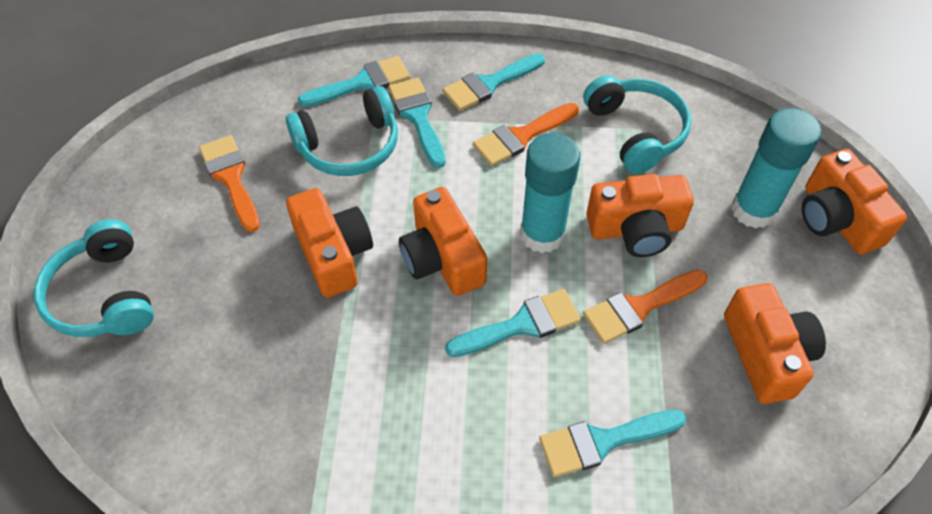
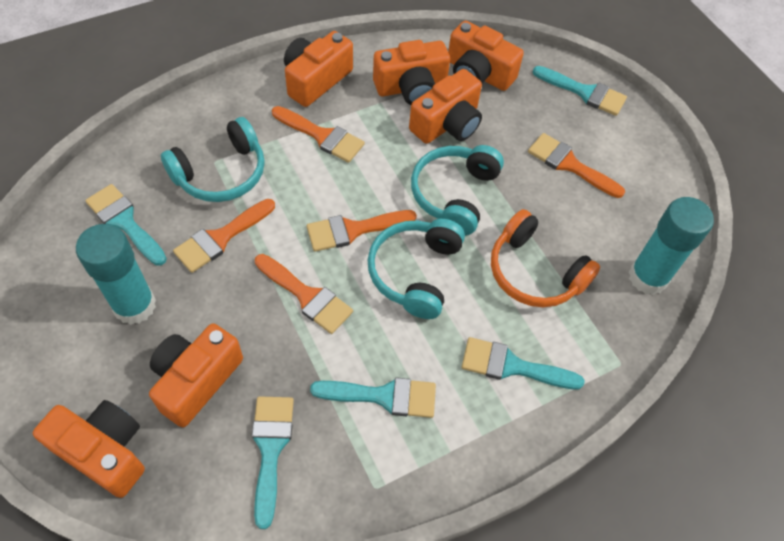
orange brush: 3 -> 5
orange camera: 5 -> 6
orange headphones: 0 -> 1

